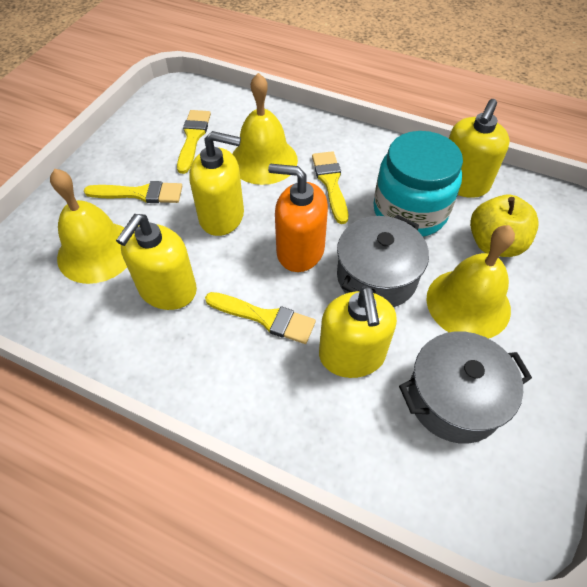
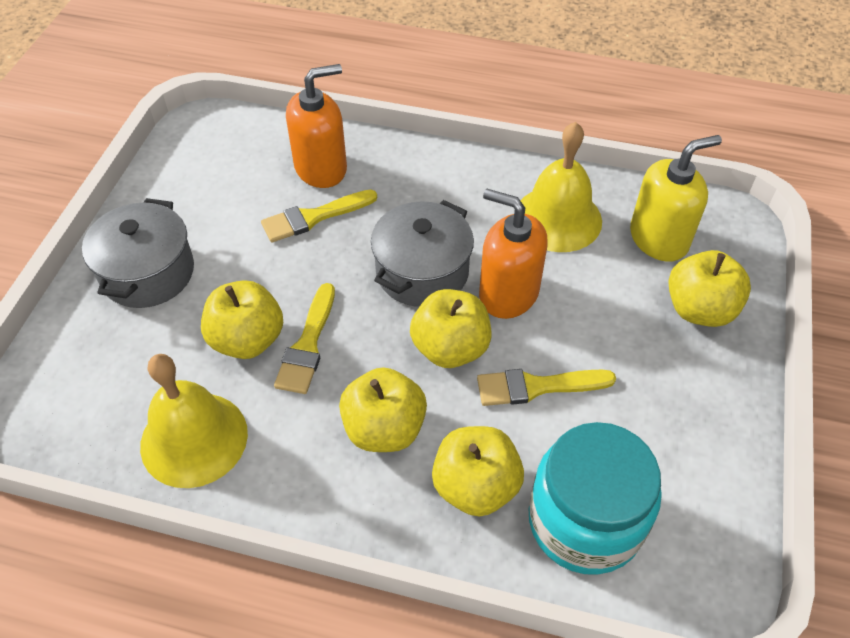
orange soap dispenser: 1 -> 2
yellow apple: 1 -> 5
yellow bell: 3 -> 2
yellow brush: 4 -> 3
yellow soap dispenser: 4 -> 1

